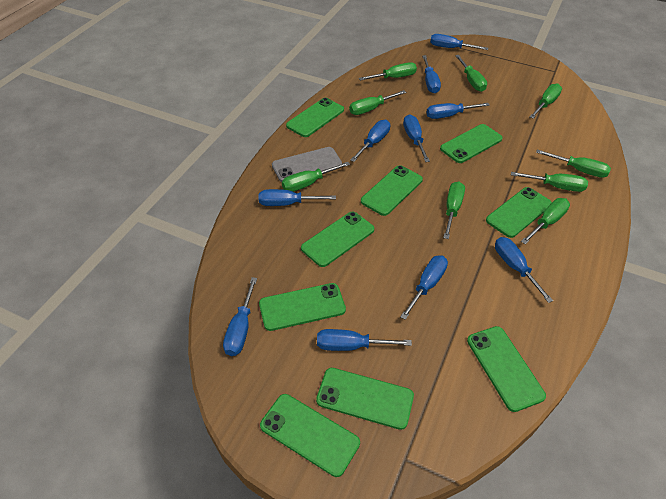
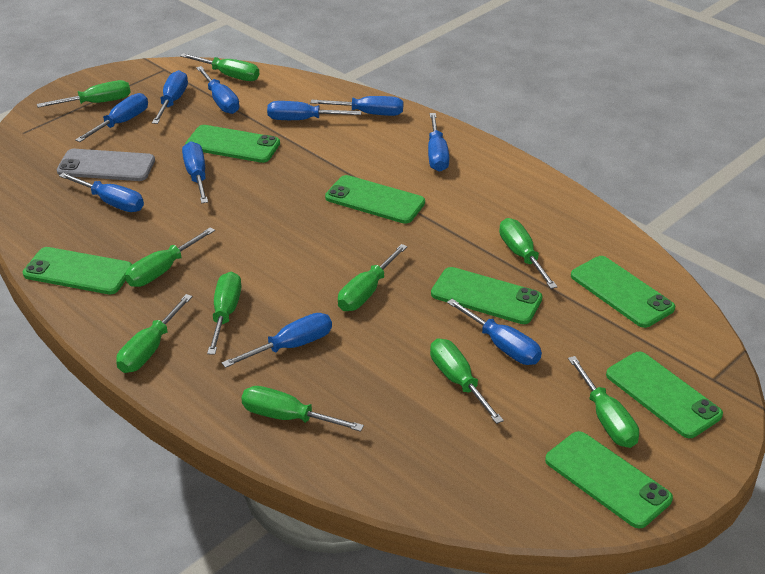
green phone: 9 -> 7
green screwdriver: 9 -> 10

